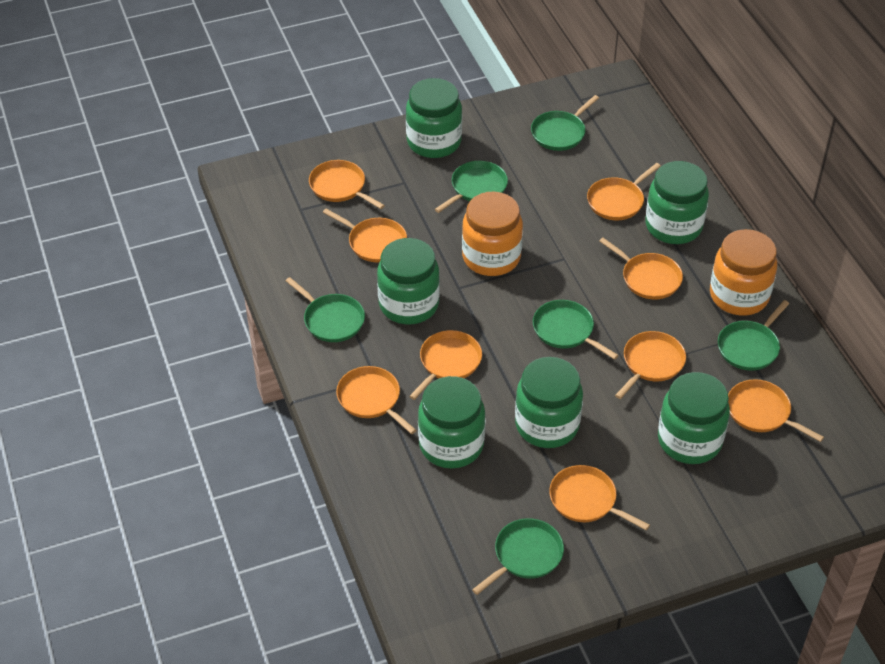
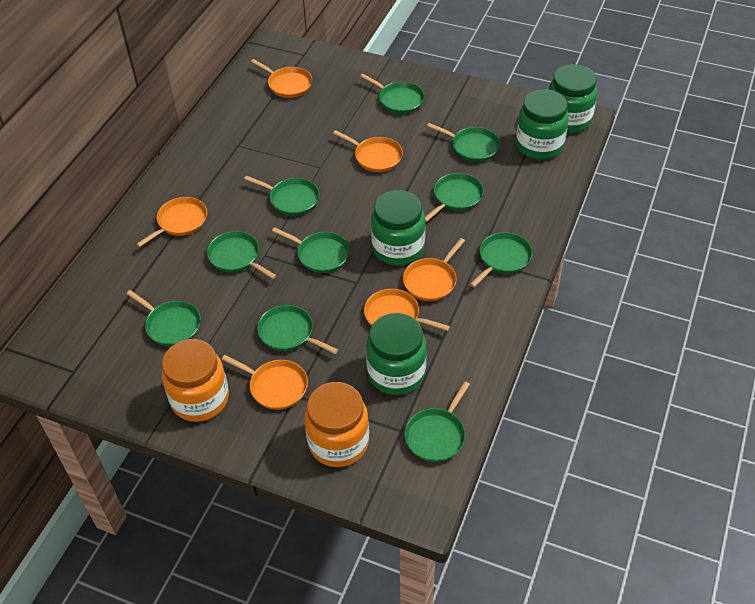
green jar: 6 -> 4
green pan: 6 -> 10
orange pan: 9 -> 6

